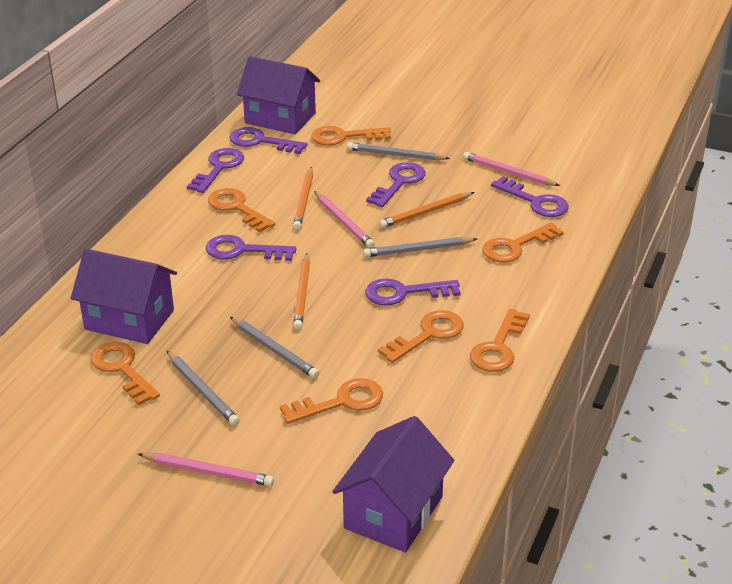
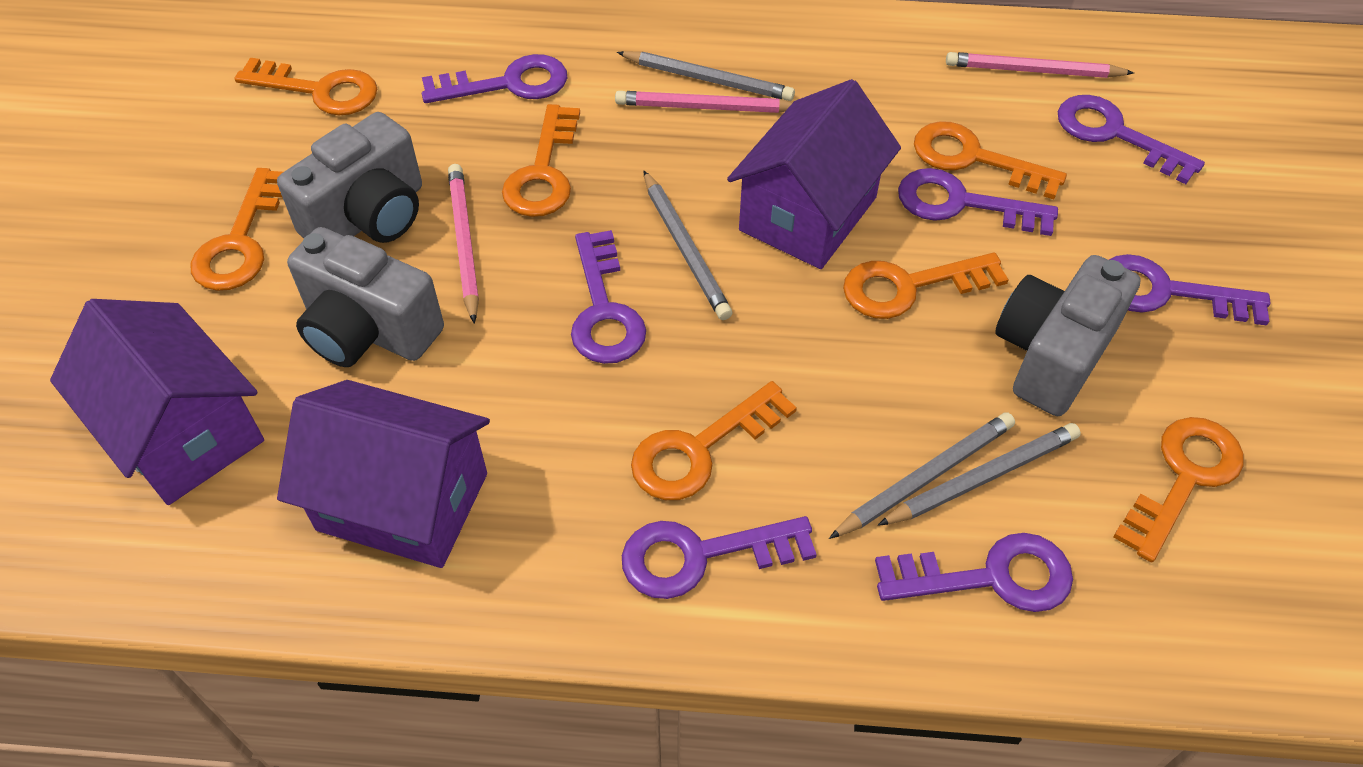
grey camera: 0 -> 3
orange pencil: 3 -> 0
purple key: 6 -> 7

